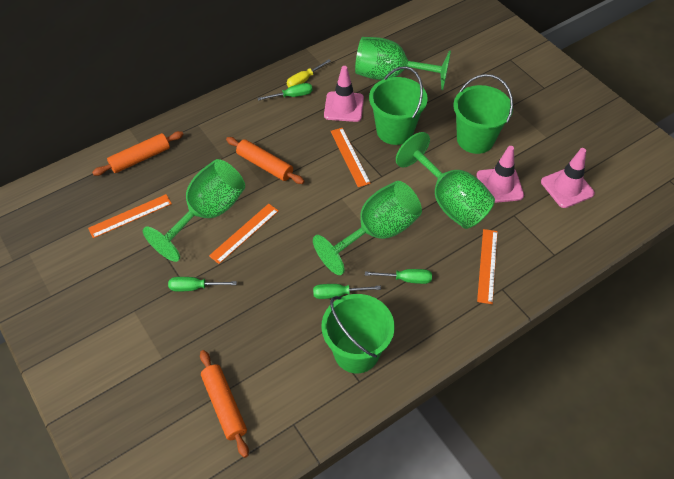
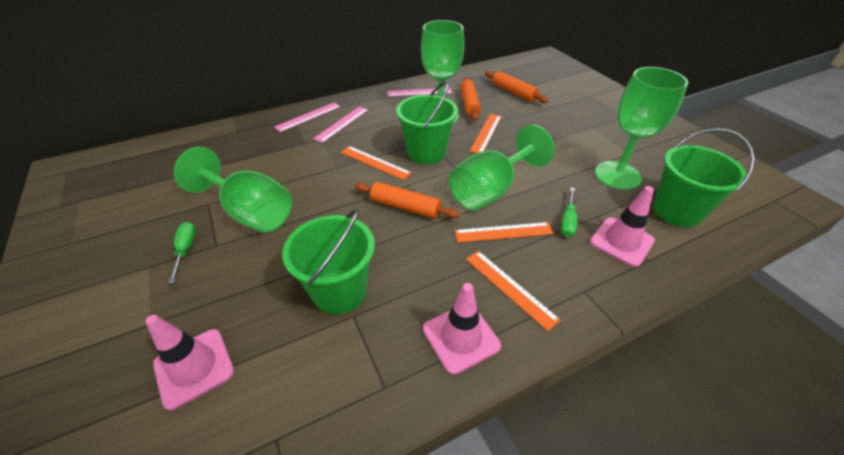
green screwdriver: 4 -> 2
pink ruler: 0 -> 3
yellow screwdriver: 1 -> 0

